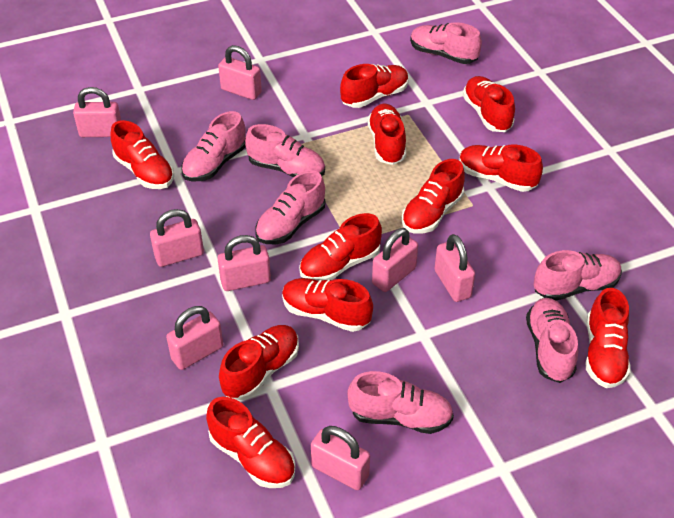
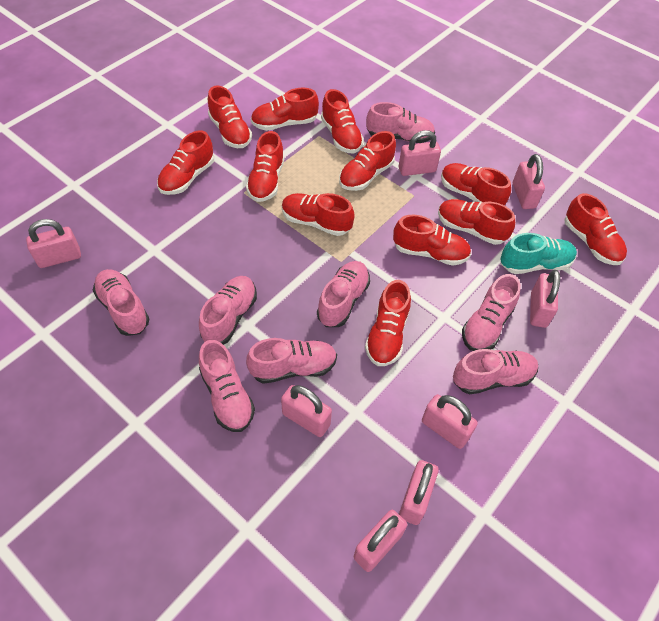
pink shoe: 7 -> 8
red shoe: 11 -> 12
turquoise shoe: 0 -> 1

